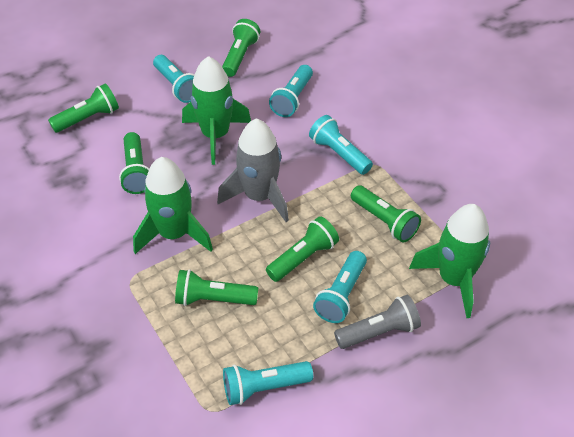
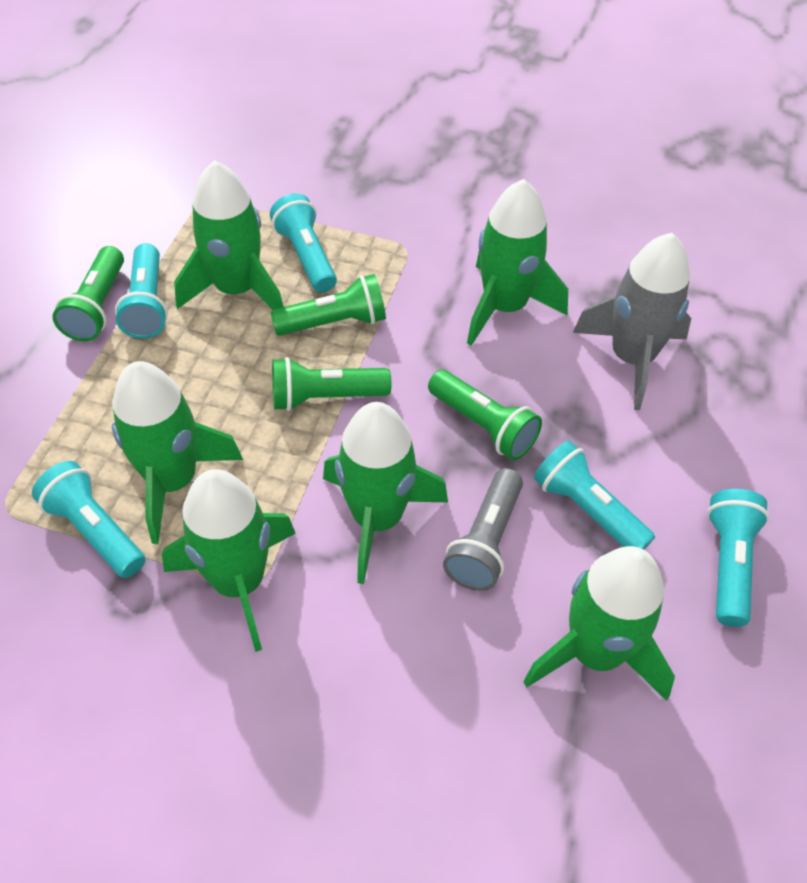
green flashlight: 6 -> 4
green rocket: 3 -> 6

